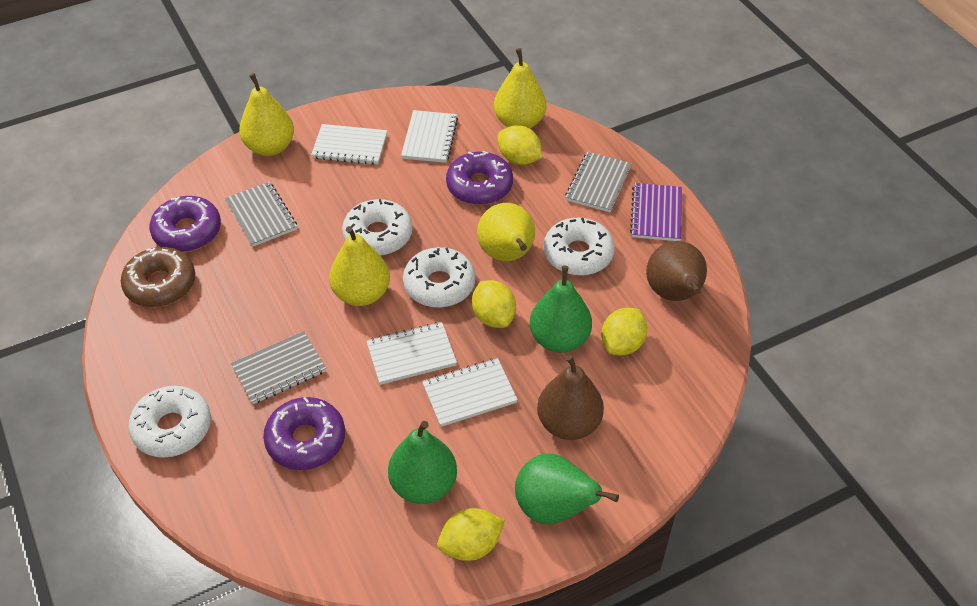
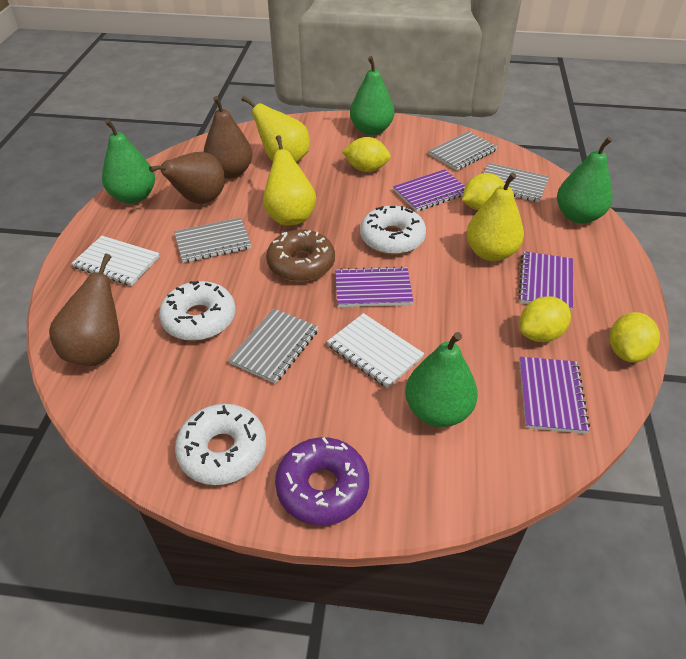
brown pear: 2 -> 3
green pear: 3 -> 4
grey notebook: 3 -> 4
purple donut: 3 -> 1
purple notebook: 1 -> 4
white donut: 4 -> 3
white notebook: 4 -> 2
yellow pear: 4 -> 3

